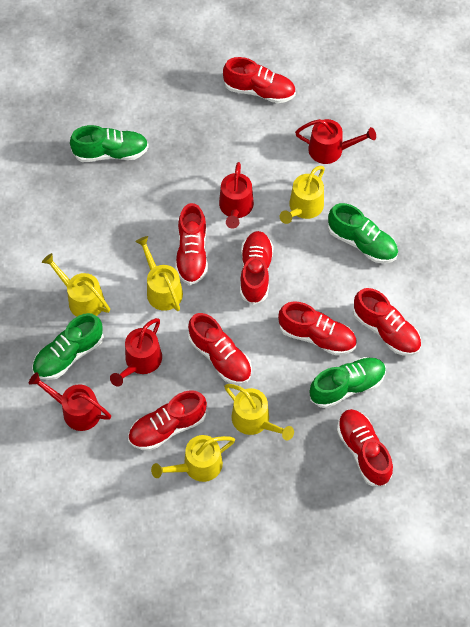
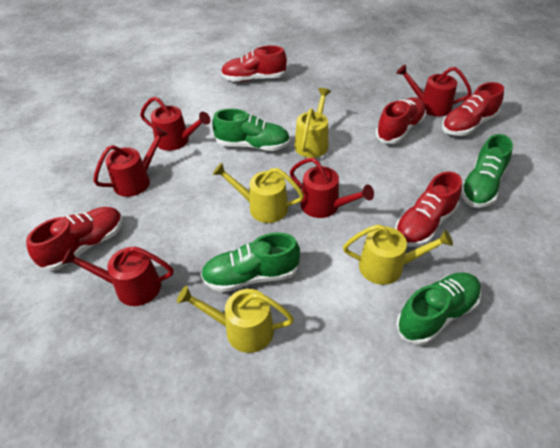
red shoe: 8 -> 5
red watering can: 4 -> 5
yellow watering can: 5 -> 4

